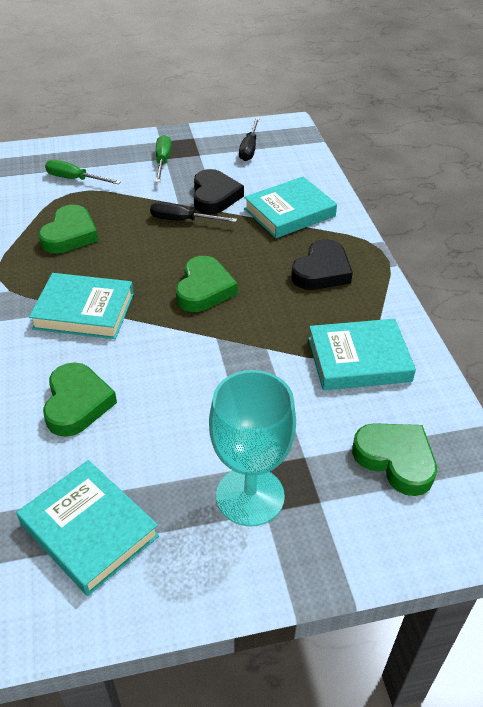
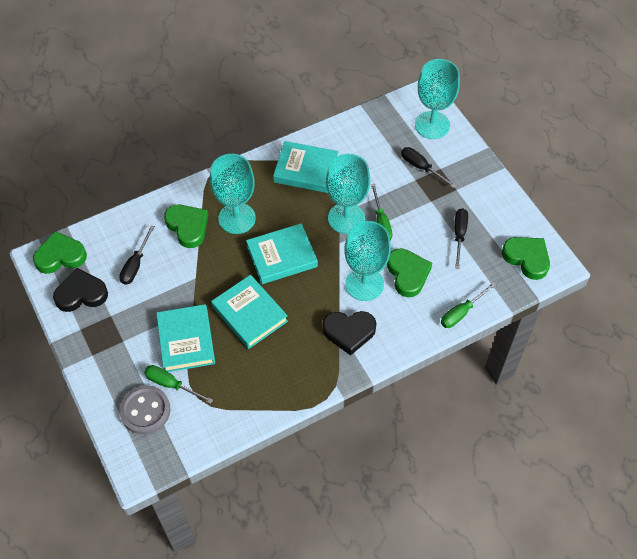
black screwdriver: 2 -> 3
green screwdriver: 2 -> 3
grey button: 0 -> 1
turquoise goblet: 1 -> 4

